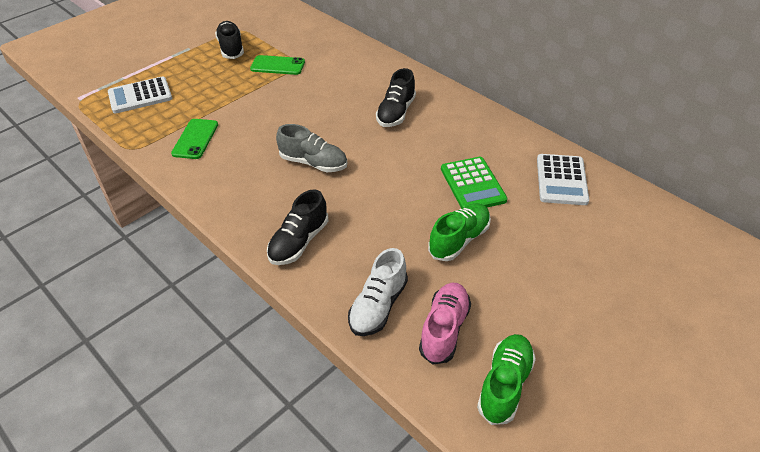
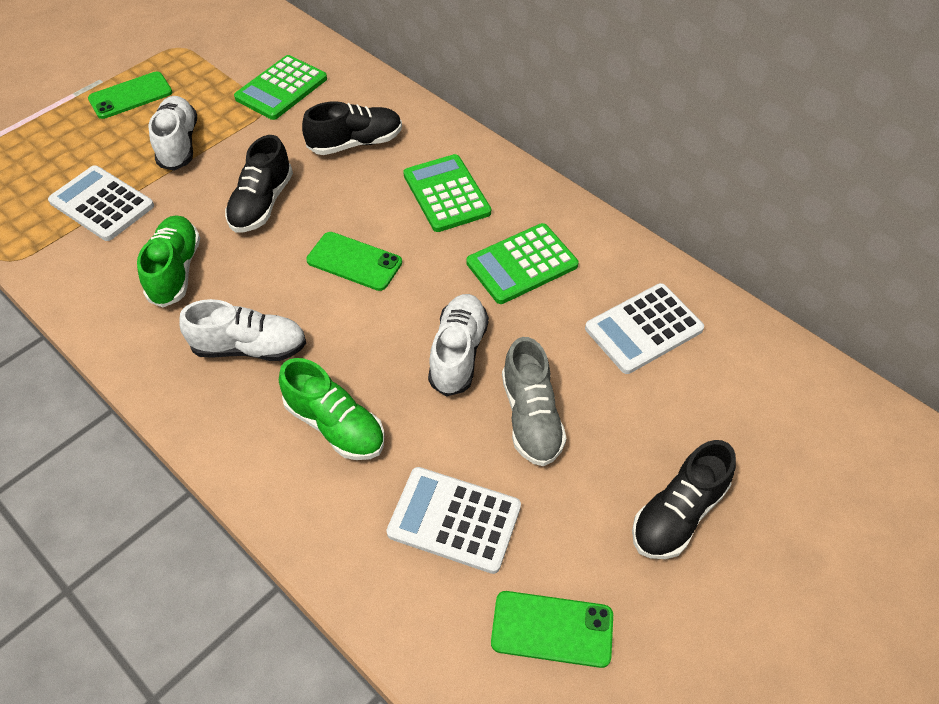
green calculator: 1 -> 3
green phone: 2 -> 3
pink shoe: 1 -> 0
white calculator: 2 -> 3
white shoe: 1 -> 3

